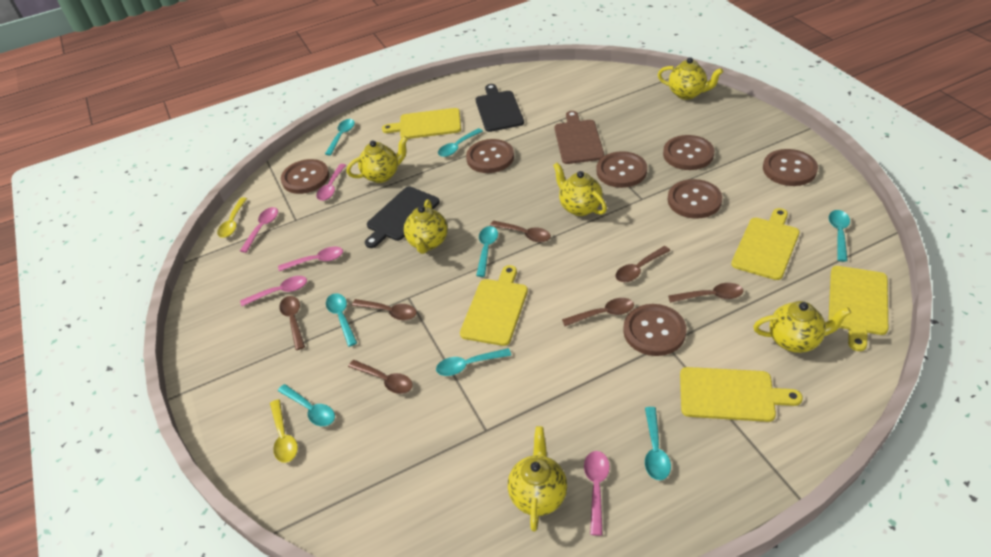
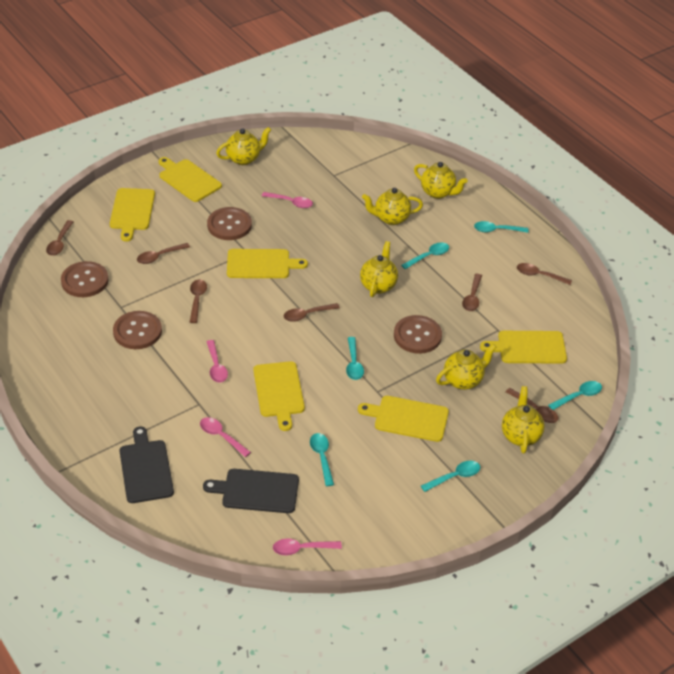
brown button: 7 -> 4
brown cutting board: 1 -> 0
pink spoon: 5 -> 4
turquoise spoon: 8 -> 6
yellow cutting board: 5 -> 6
yellow spoon: 2 -> 0

